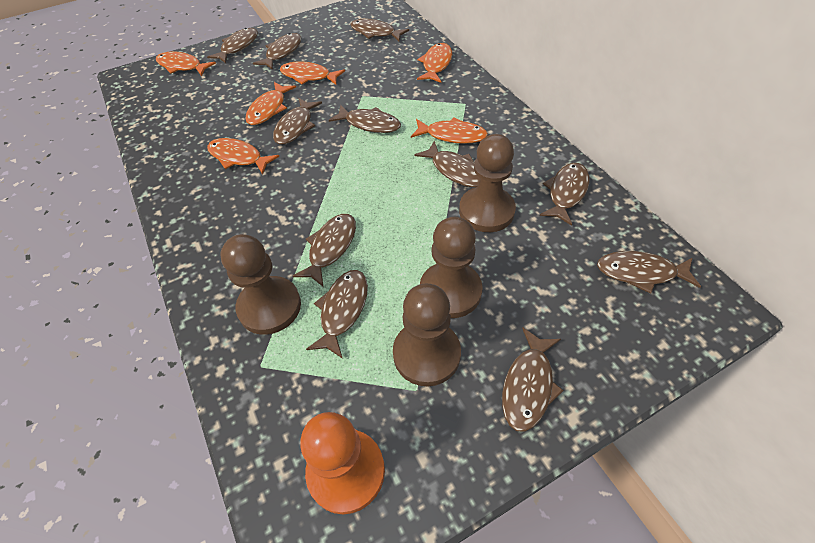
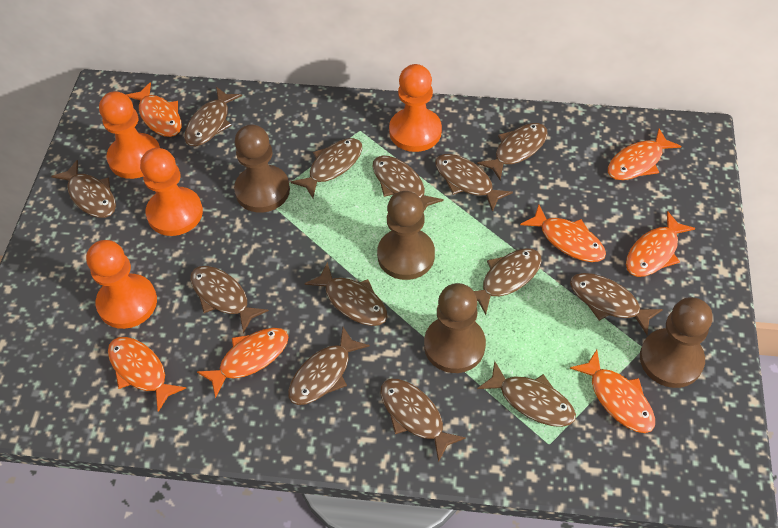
brown fish: 11 -> 13
orange fish: 6 -> 7
orange pawn: 1 -> 4

